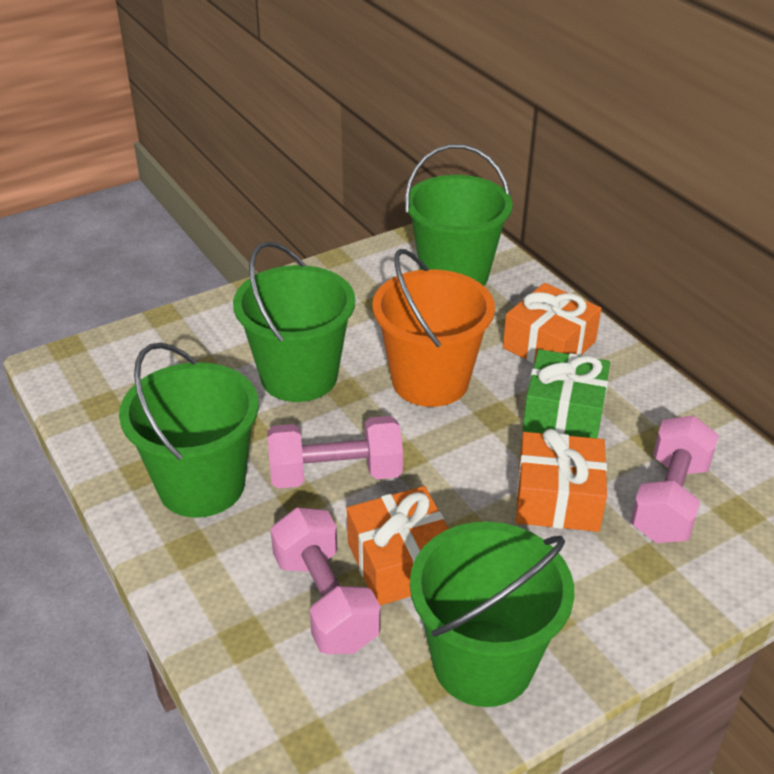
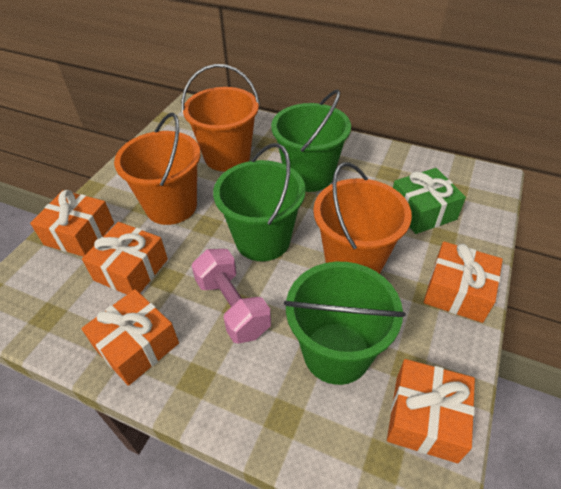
green bucket: 4 -> 3
orange bucket: 1 -> 3
orange gift: 3 -> 5
pink dumbbell: 3 -> 1

